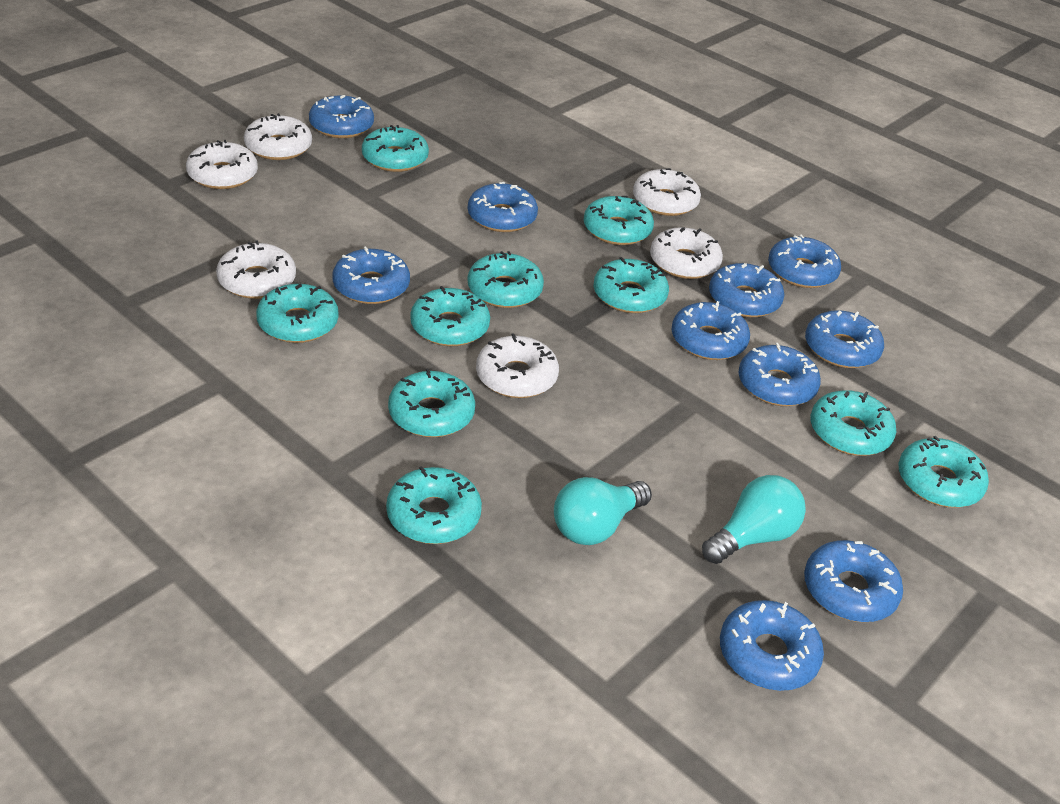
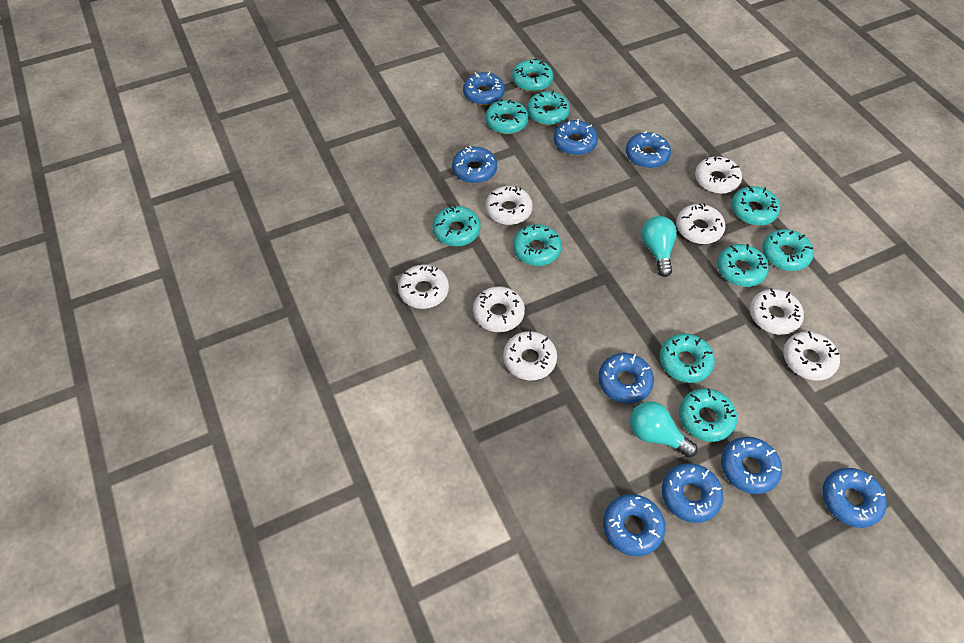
blue donut: 10 -> 9
white donut: 6 -> 8

